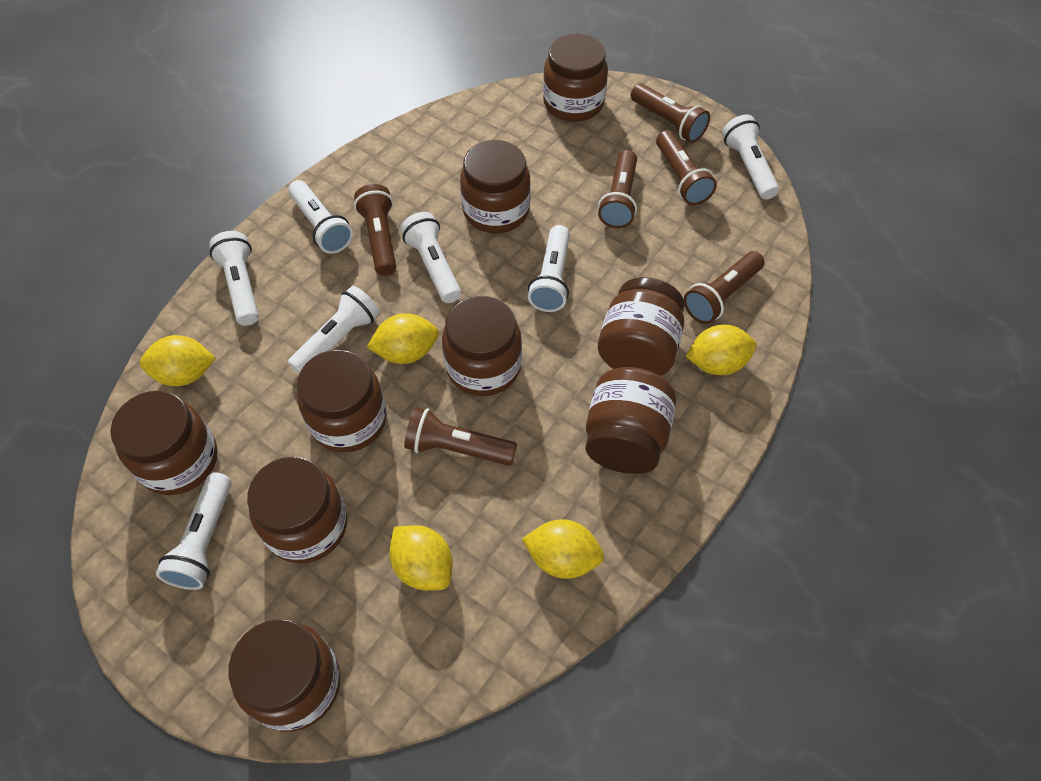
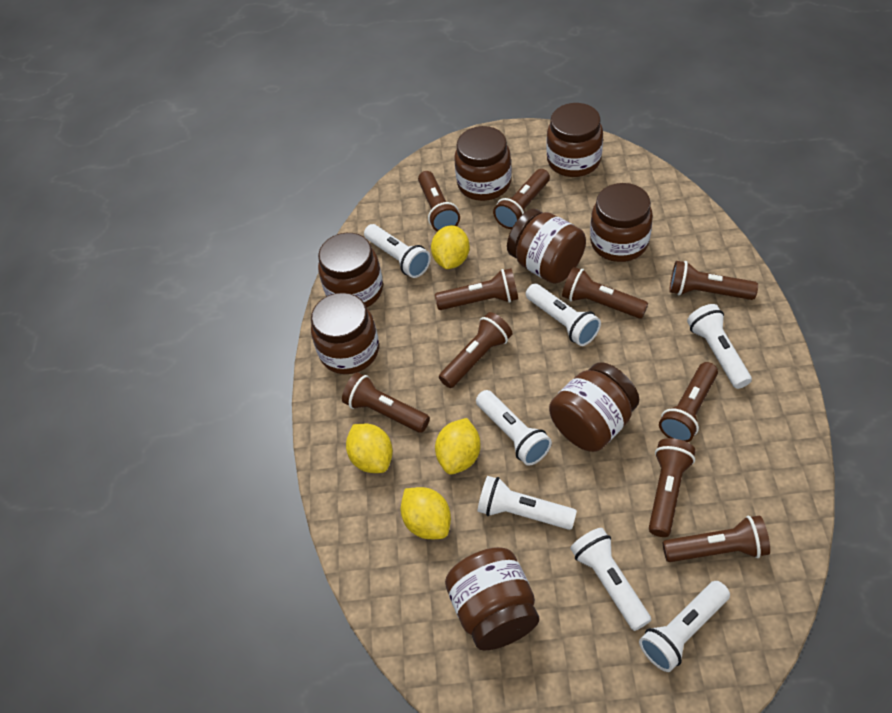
brown flashlight: 6 -> 10
brown jar: 9 -> 8
yellow lemon: 5 -> 4

